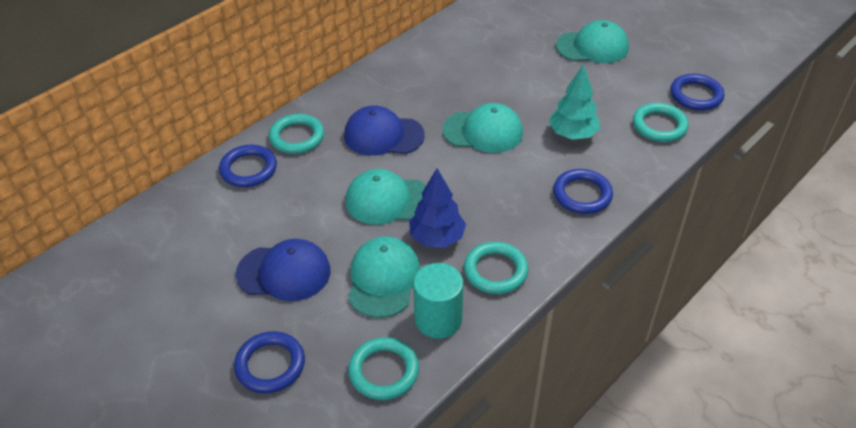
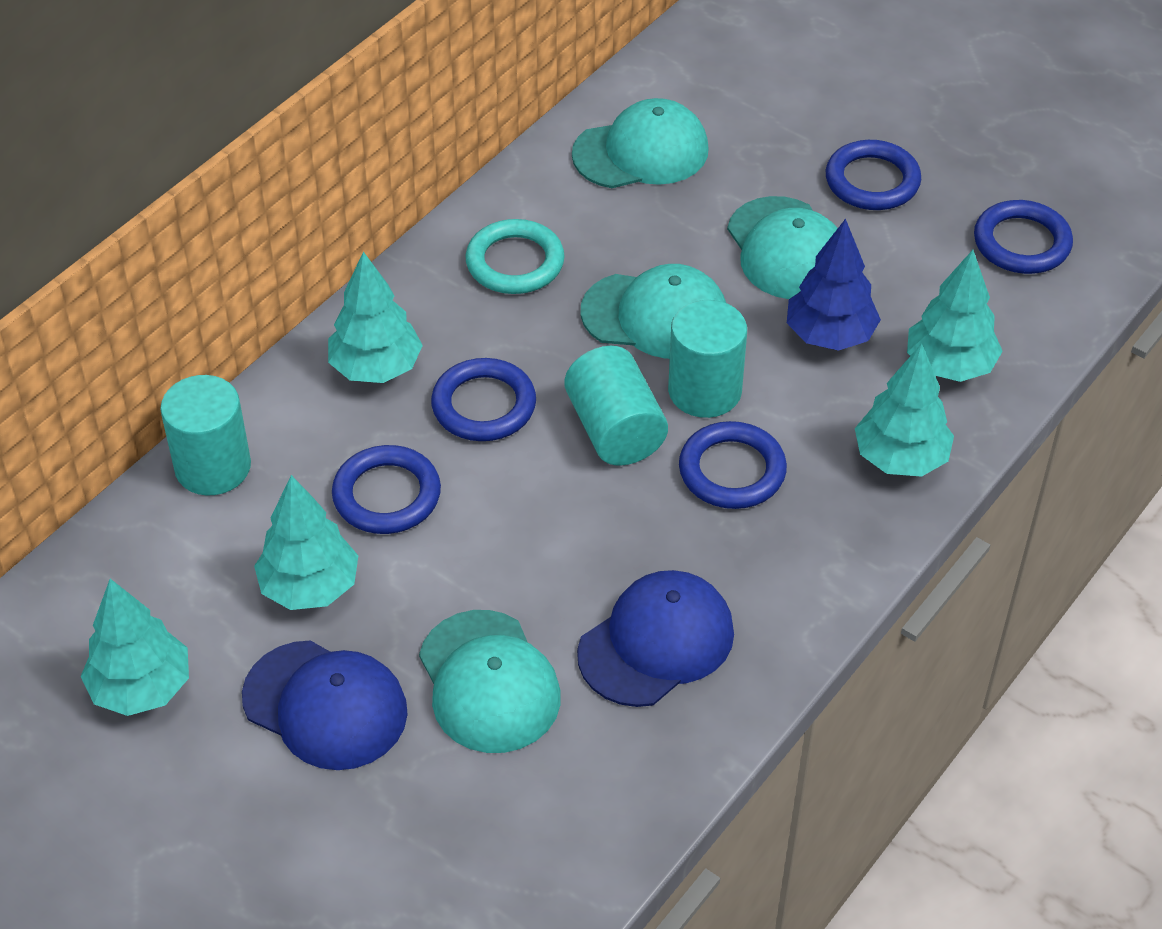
blue ring: 4 -> 5
turquoise cylinder: 1 -> 3
turquoise ring: 4 -> 1
turquoise tree: 1 -> 5

